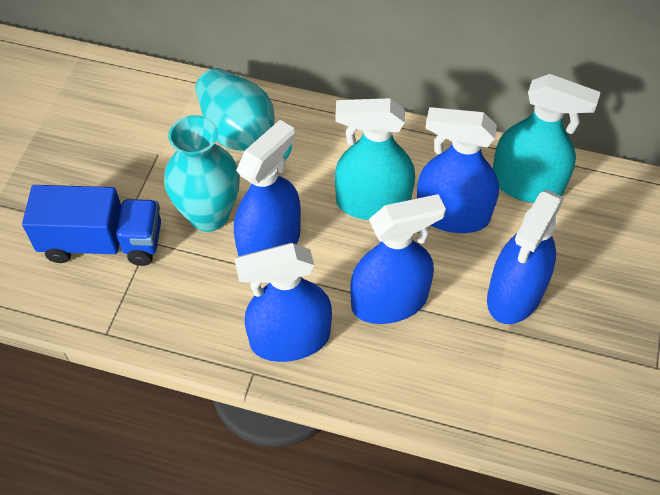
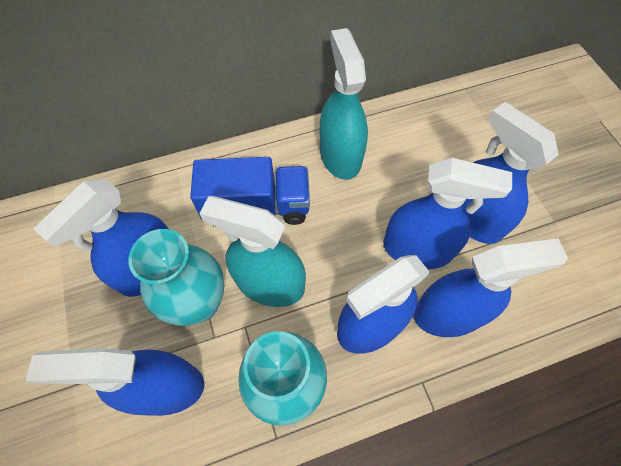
blue spray bottle: 5 -> 6

